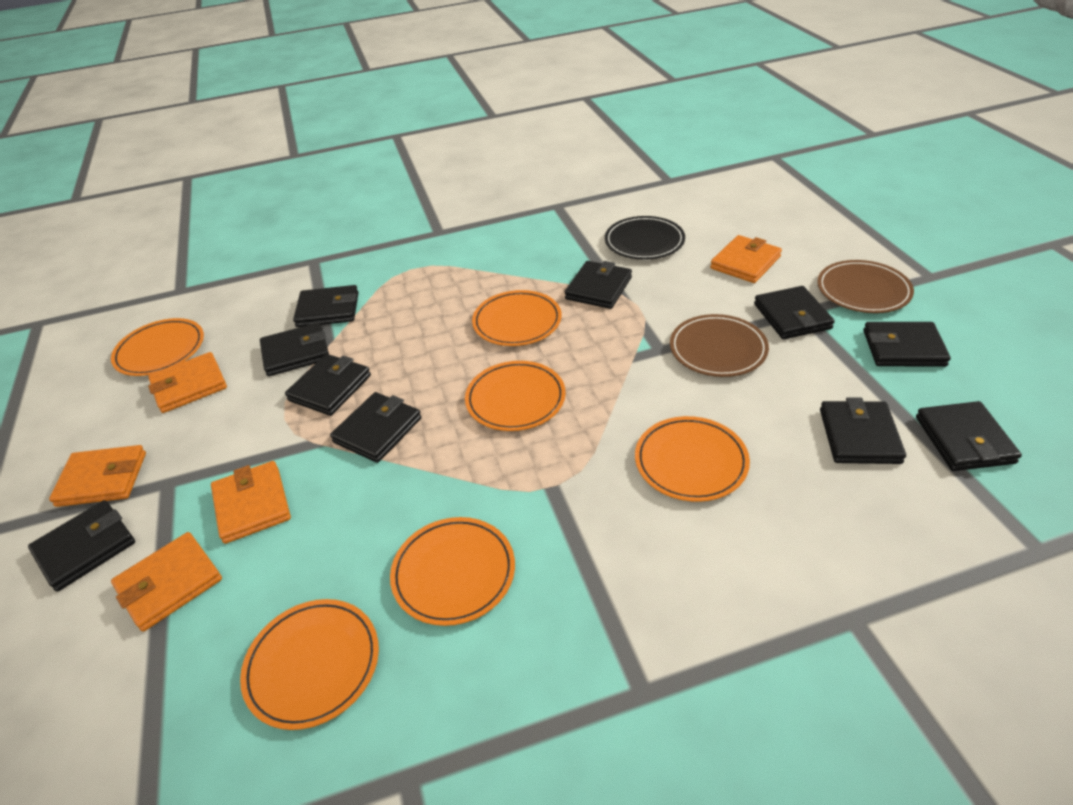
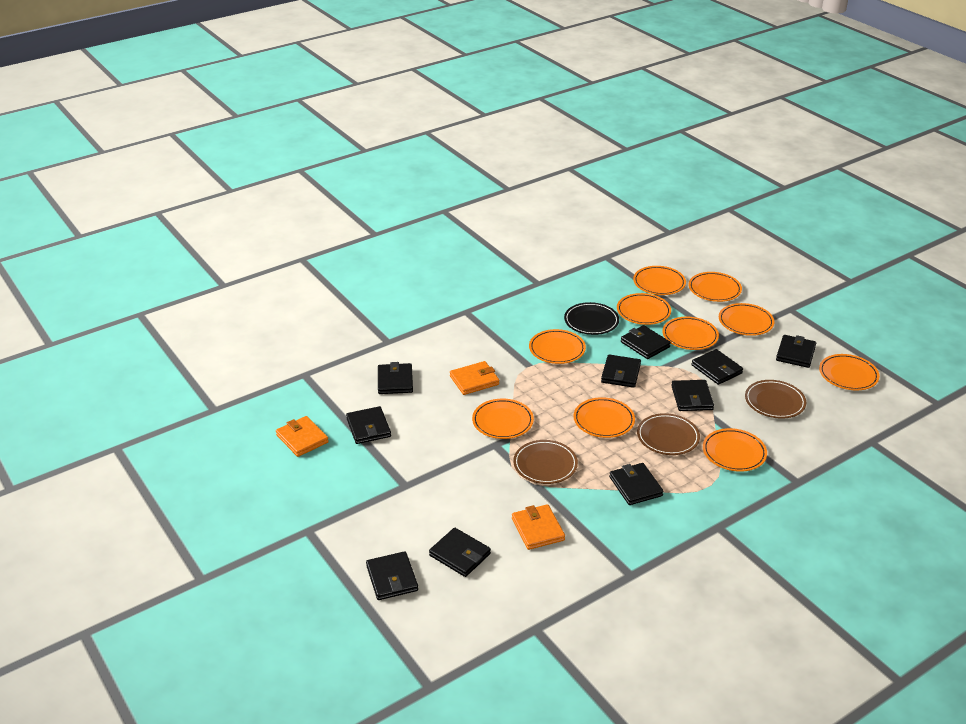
brown plate: 2 -> 3
orange plate: 6 -> 10
orange wallet: 5 -> 3

